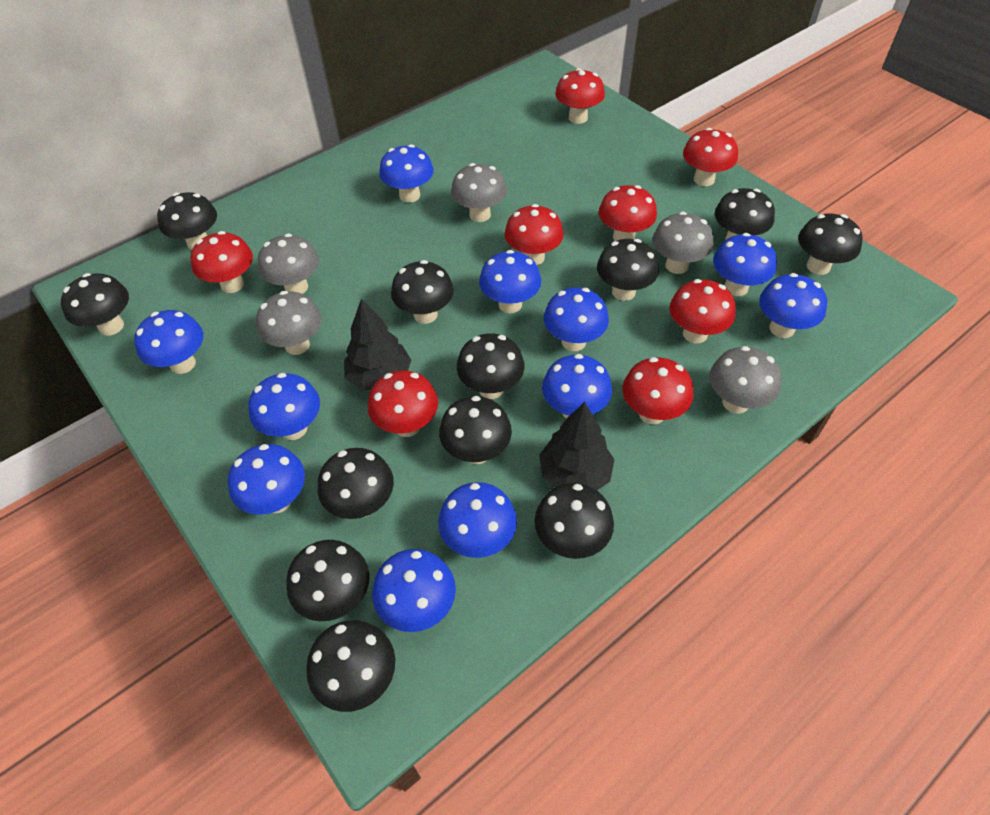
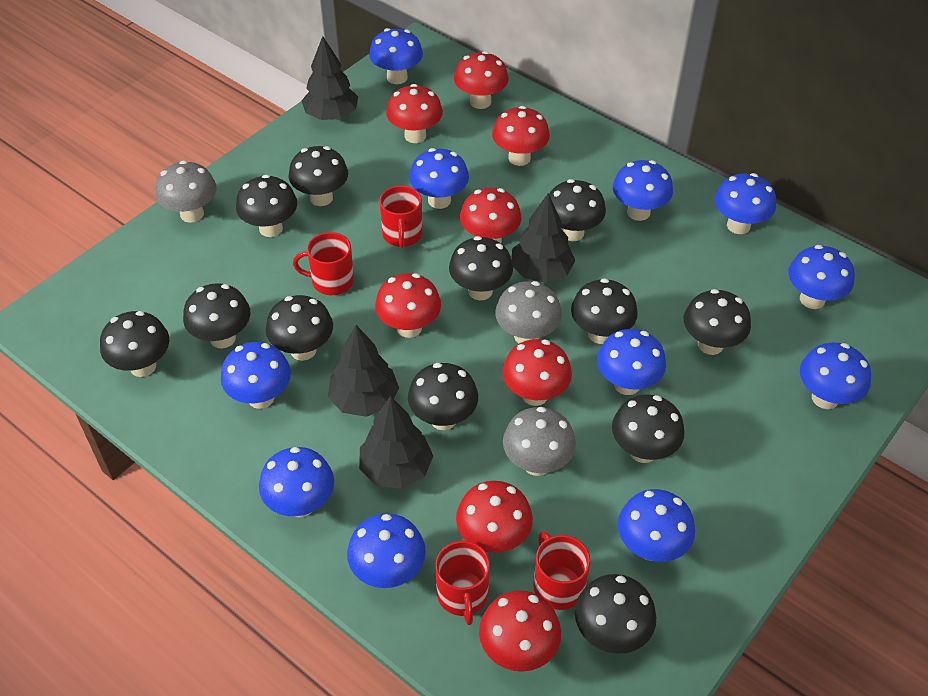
black tree: 2 -> 4
grey mushroom: 5 -> 3
red mug: 0 -> 4

